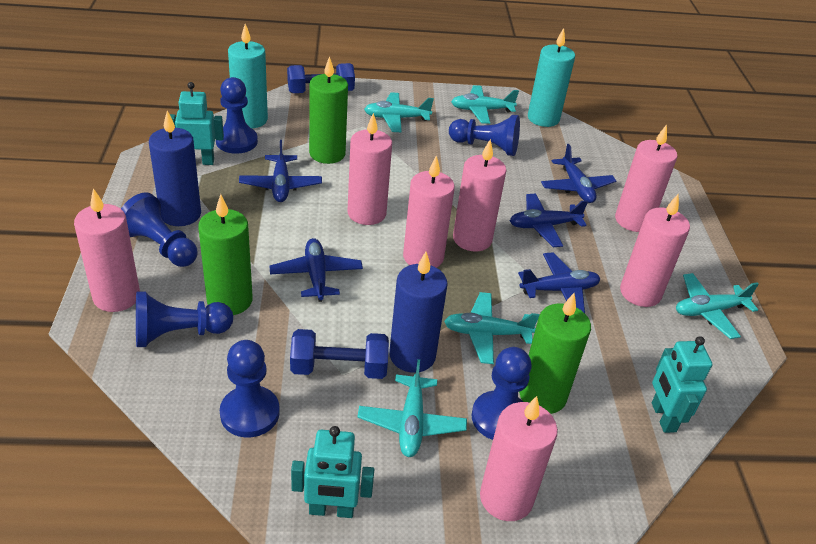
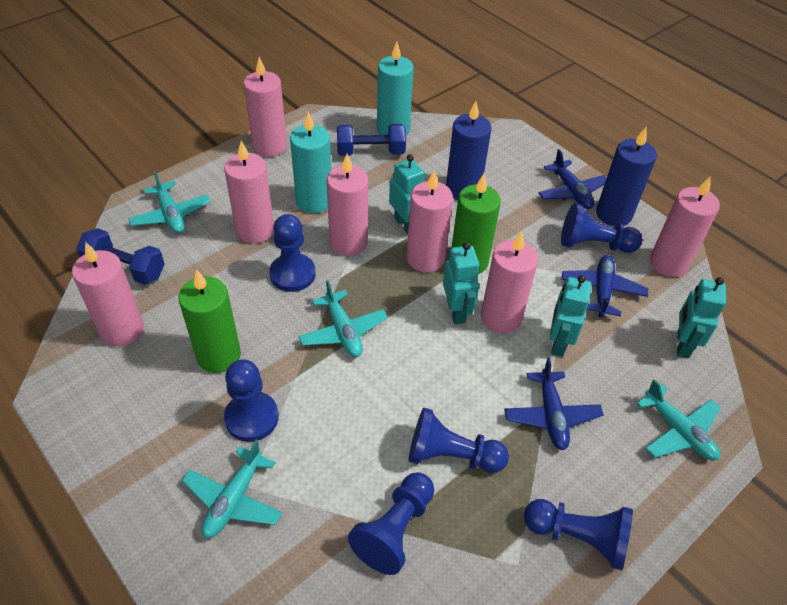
blue plane: 5 -> 3
green candle: 3 -> 2
turquoise plane: 5 -> 4
turquoise robot: 3 -> 4

